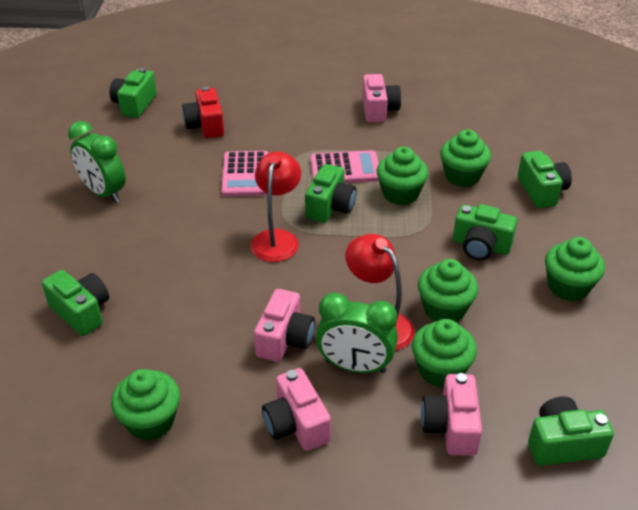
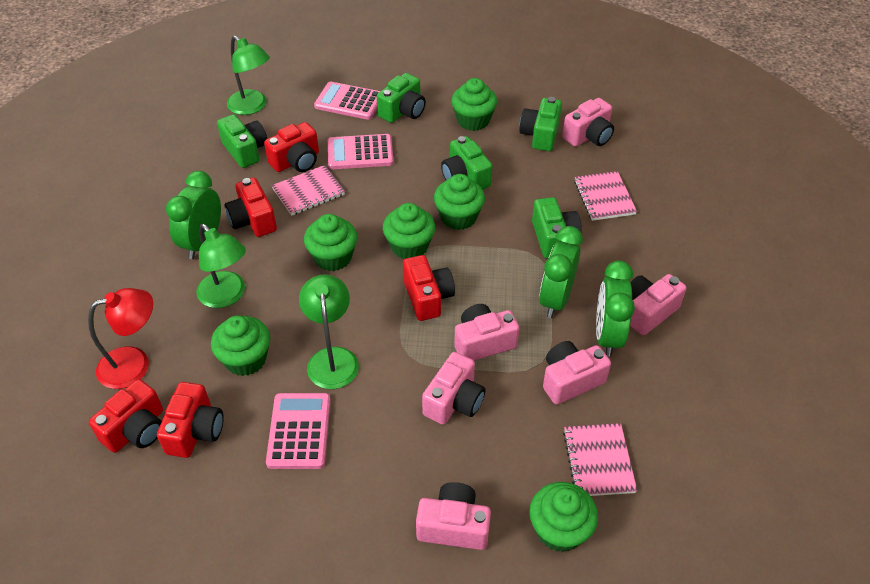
green camera: 6 -> 5
green clock: 2 -> 3
green lamp: 0 -> 3
pink calculator: 2 -> 3
pink camera: 4 -> 6
pink notebook: 0 -> 3
red camera: 1 -> 5
red lamp: 2 -> 1

